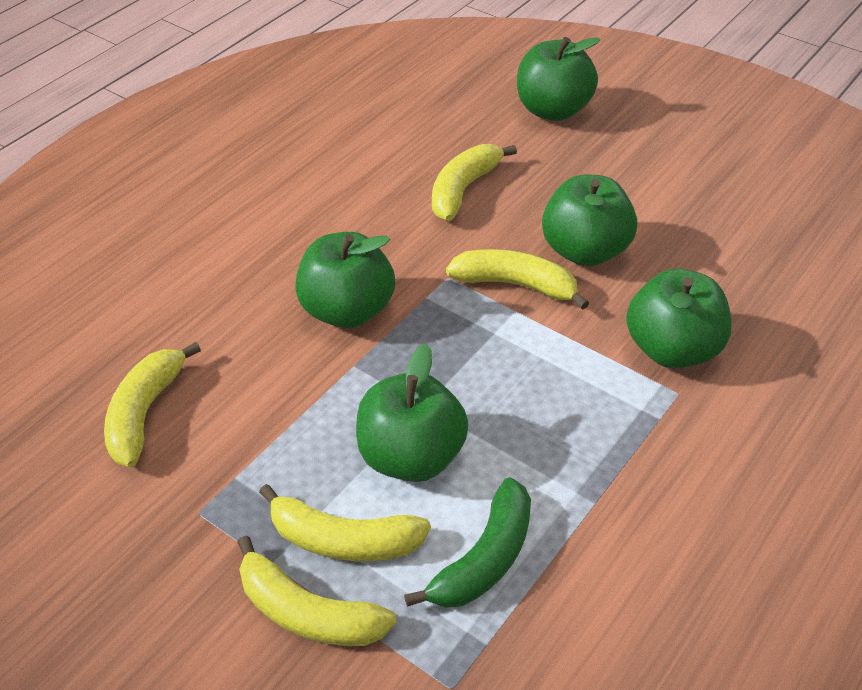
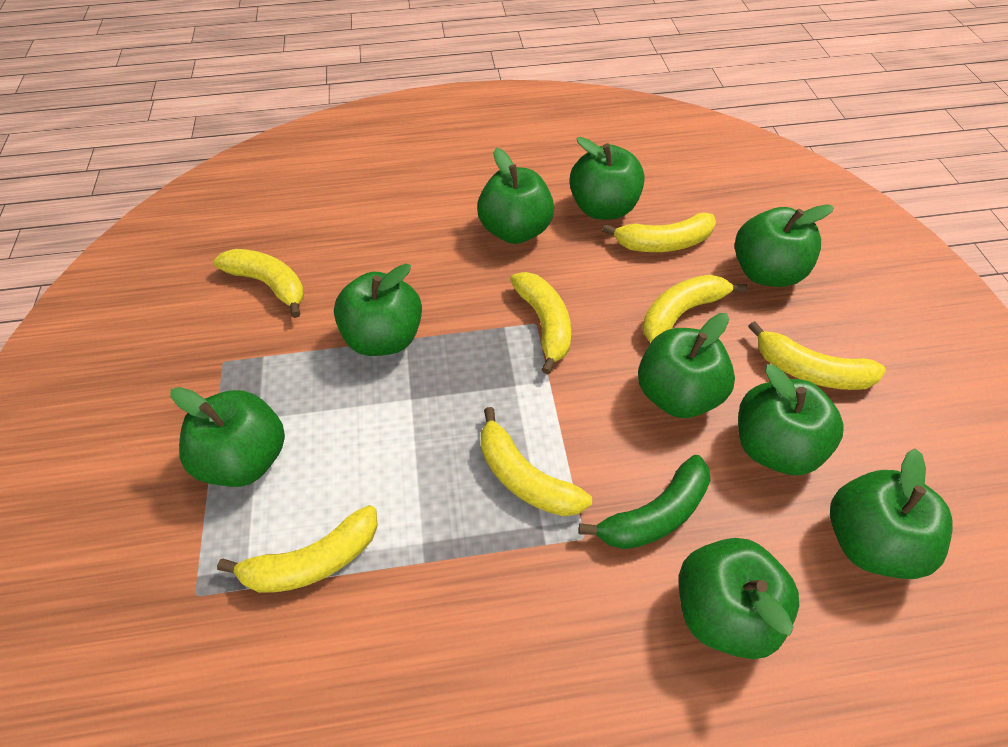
green apple: 5 -> 9
yellow banana: 5 -> 7

